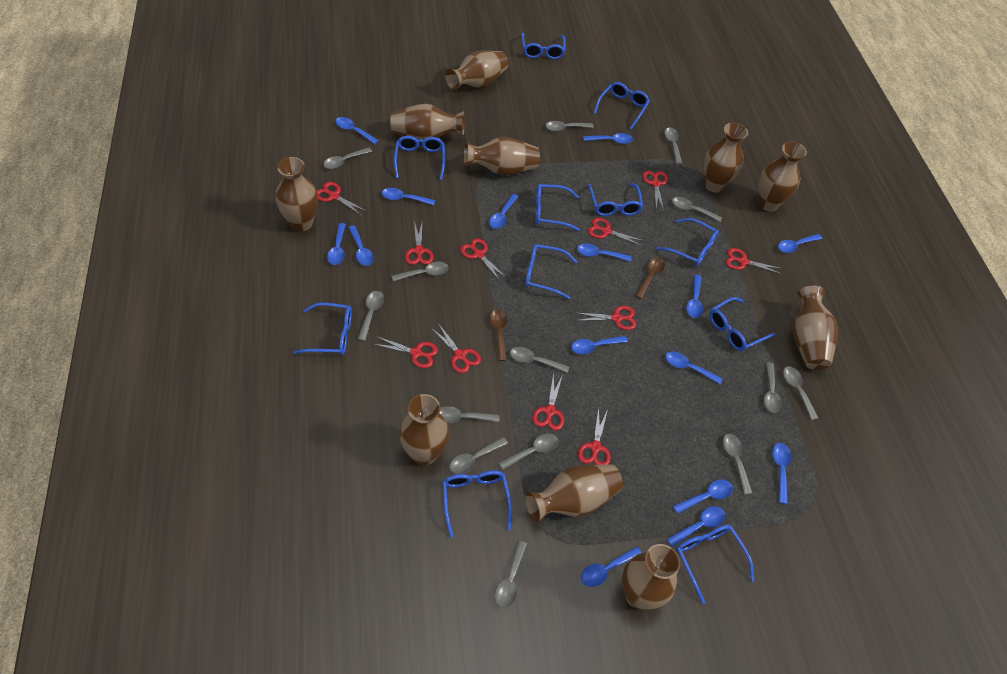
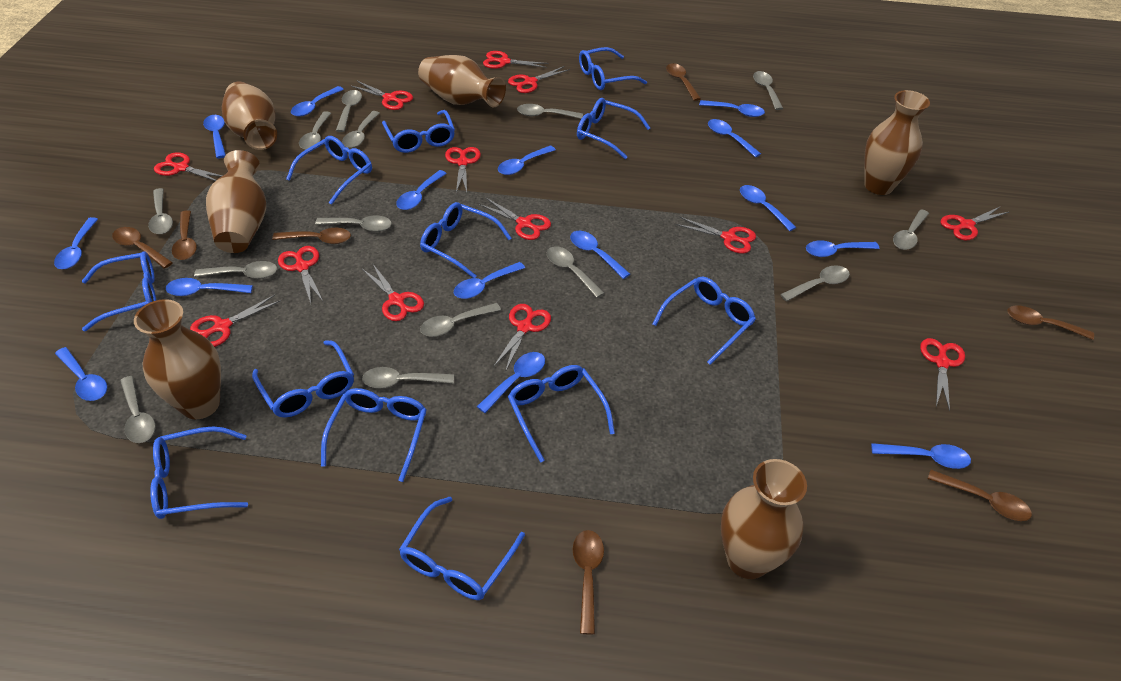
blue glasses: 11 -> 12
brown spoon: 2 -> 7
brown vase: 10 -> 6
red scissors: 11 -> 13

